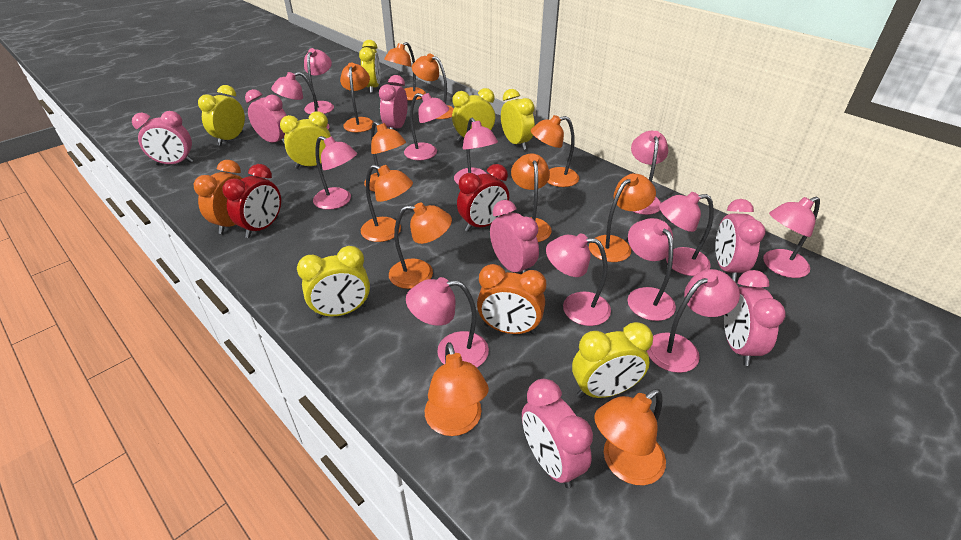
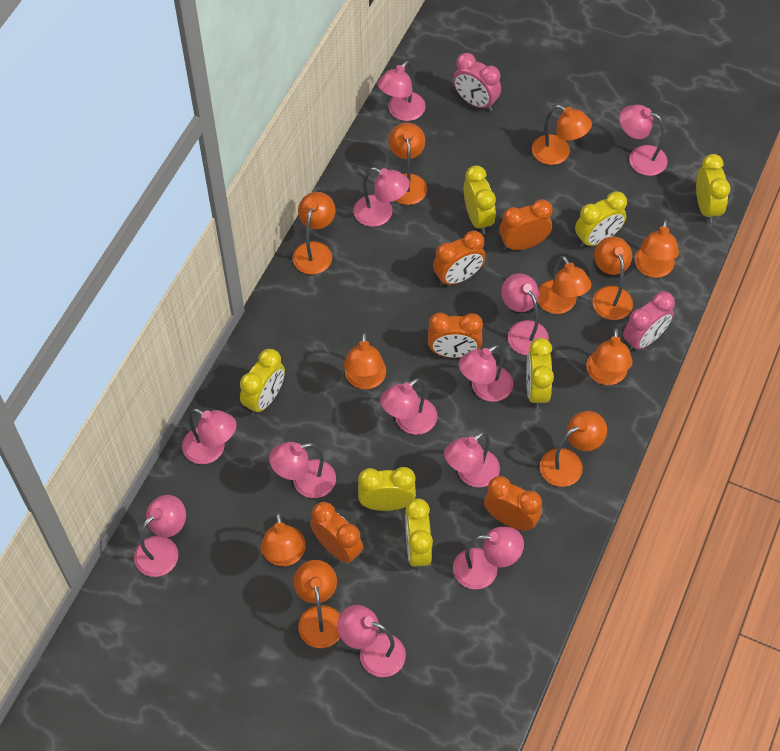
orange clock: 2 -> 5
pink clock: 7 -> 2
red clock: 2 -> 0

